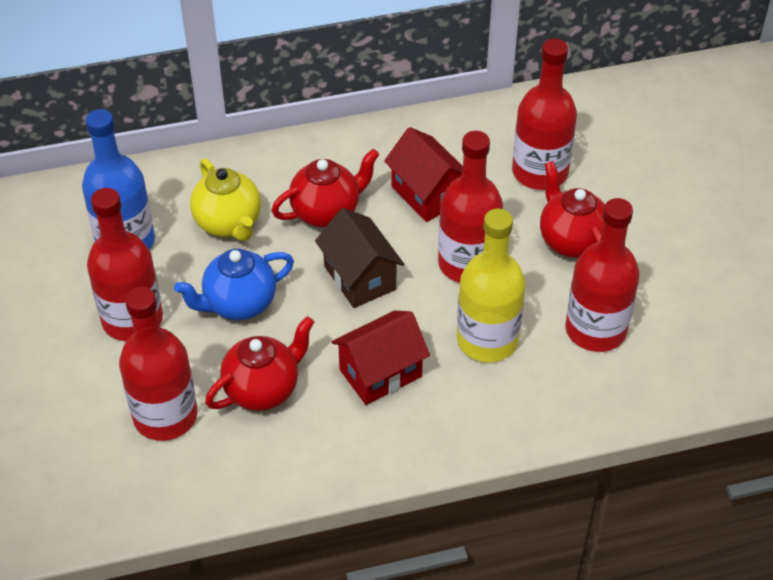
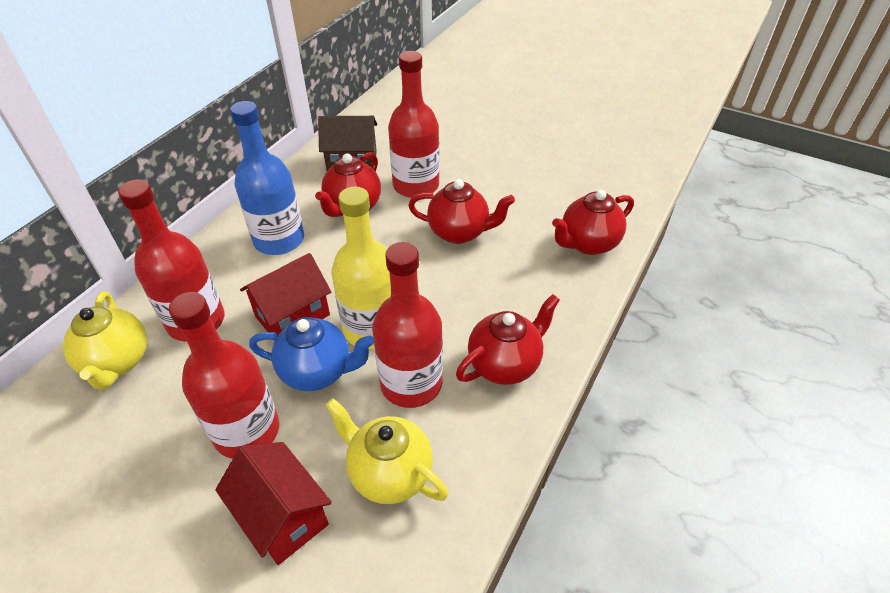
red bottle: 5 -> 4
red teapot: 3 -> 4
yellow teapot: 1 -> 2

